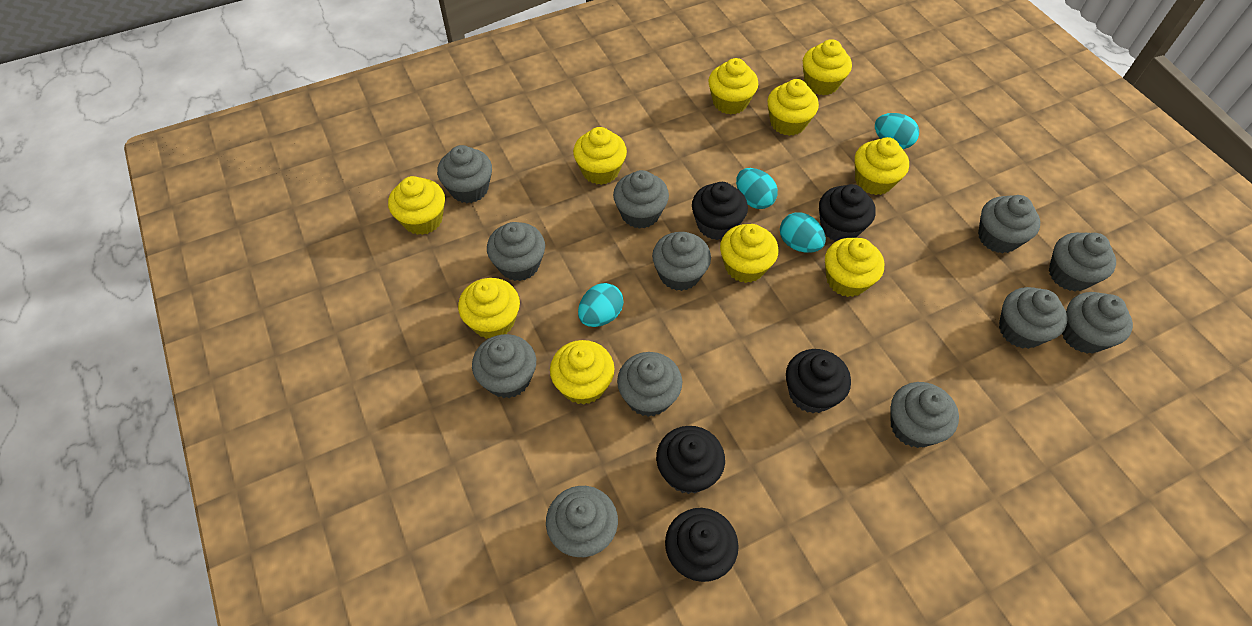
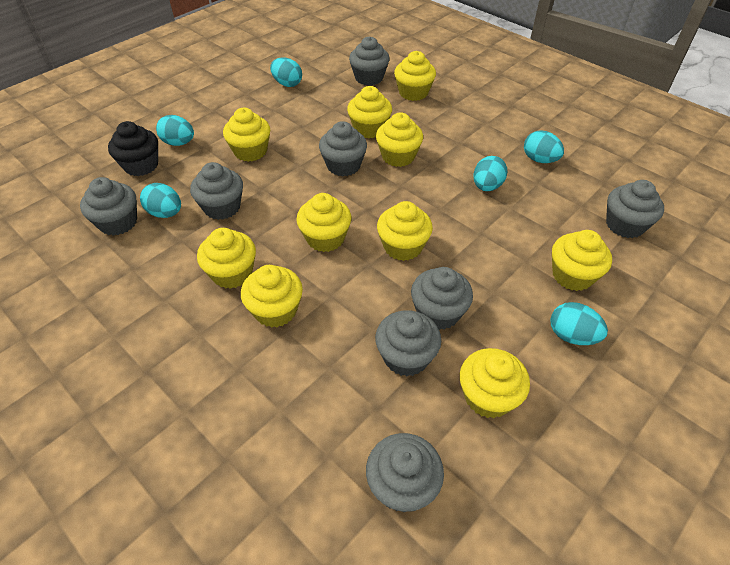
black cupcake: 5 -> 1
grey cupcake: 12 -> 8
turquoise egg: 4 -> 6

